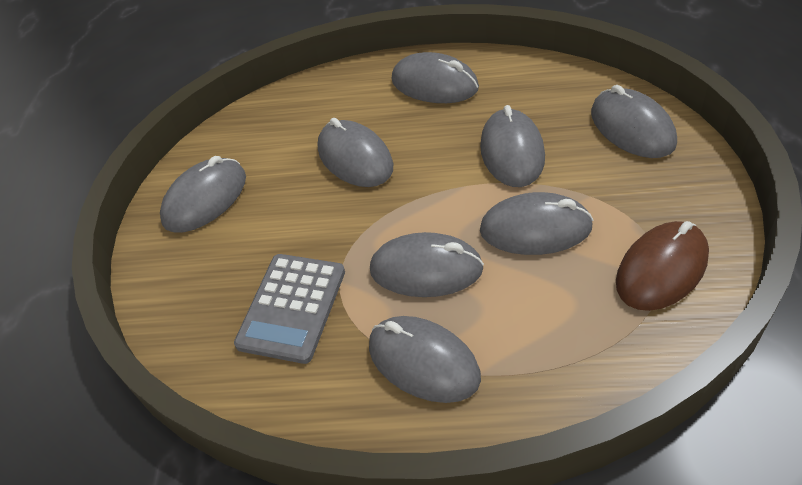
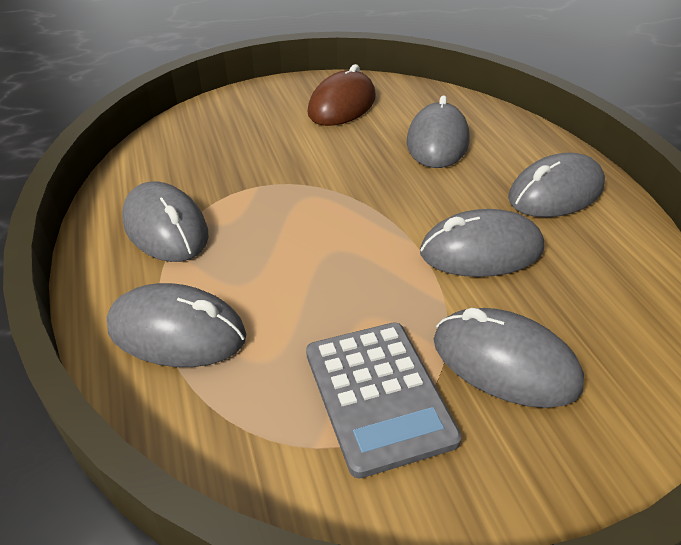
grey mouse: 8 -> 6

